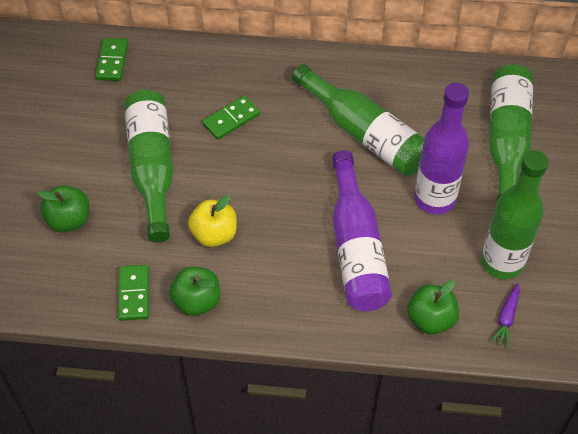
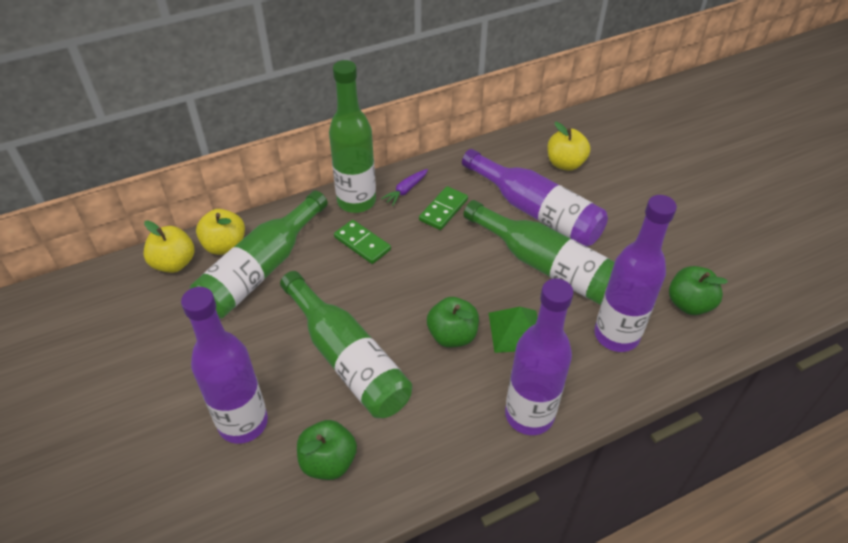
green domino: 3 -> 2
green pyramid: 0 -> 1
purple bottle: 2 -> 4
yellow apple: 1 -> 3

